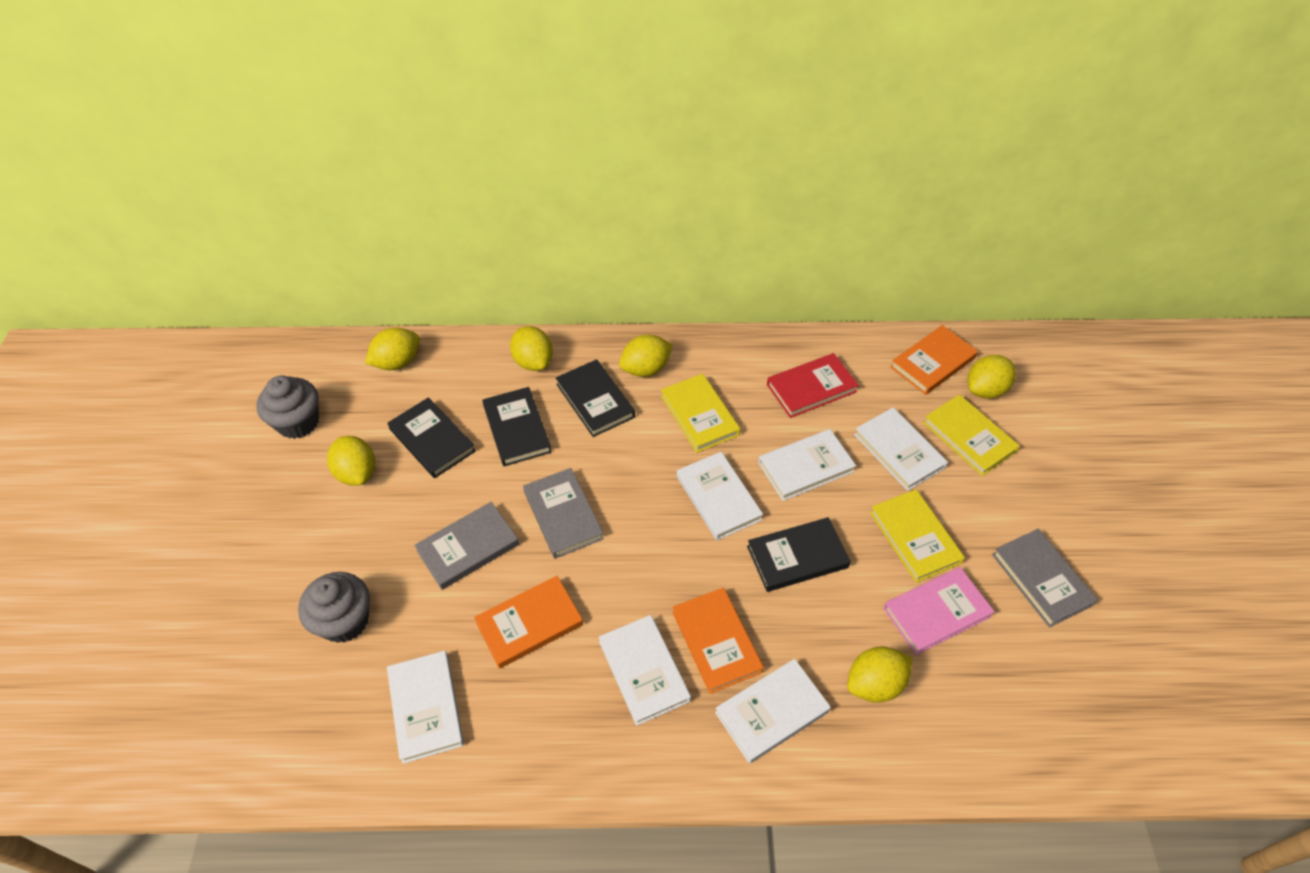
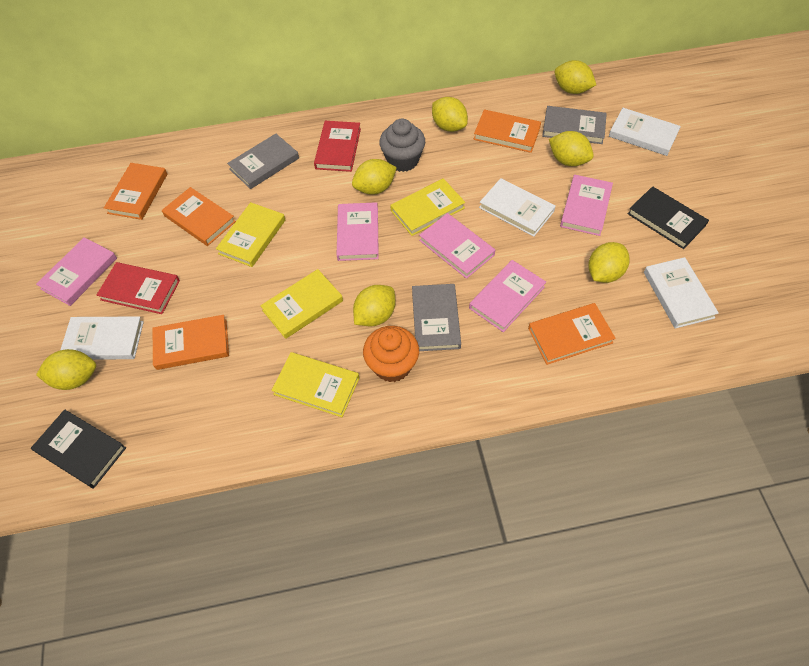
black book: 4 -> 2
grey cupcake: 2 -> 1
orange book: 3 -> 5
orange cupcake: 0 -> 1
pink book: 1 -> 5
red book: 1 -> 2
white book: 6 -> 4
yellow book: 3 -> 4
yellow lemon: 6 -> 7

